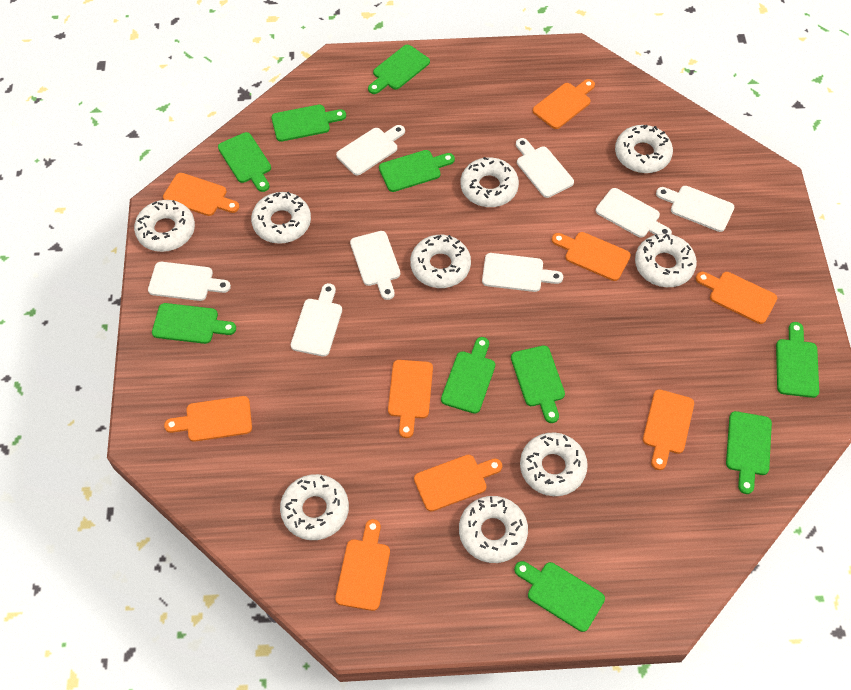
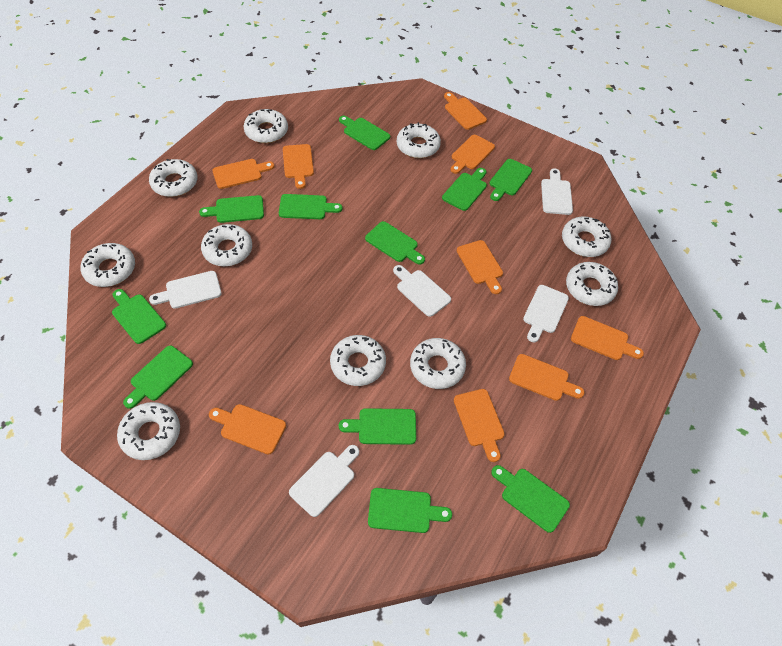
green cutting board: 10 -> 11
white cutting board: 8 -> 5
white donut: 9 -> 10

